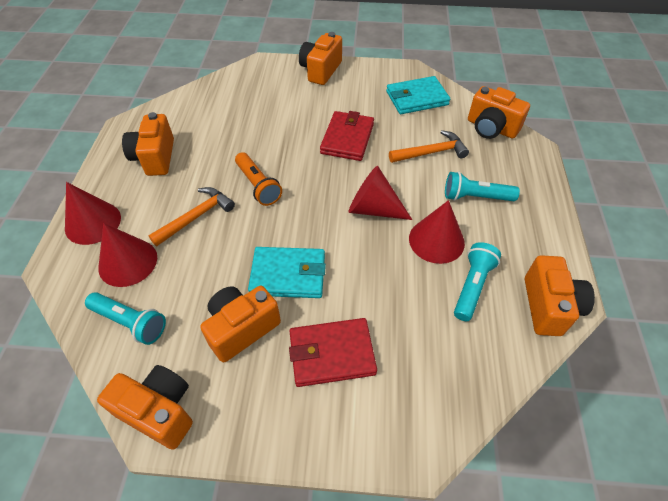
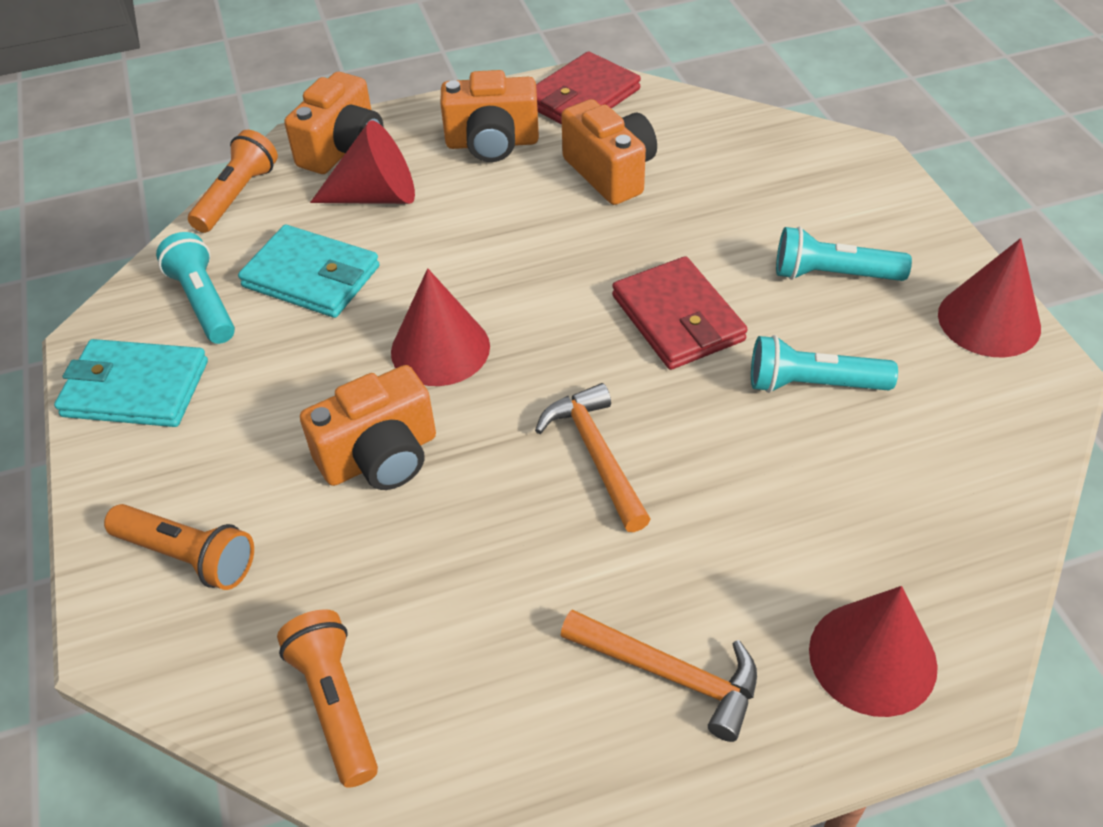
orange camera: 6 -> 4
orange flashlight: 1 -> 3

